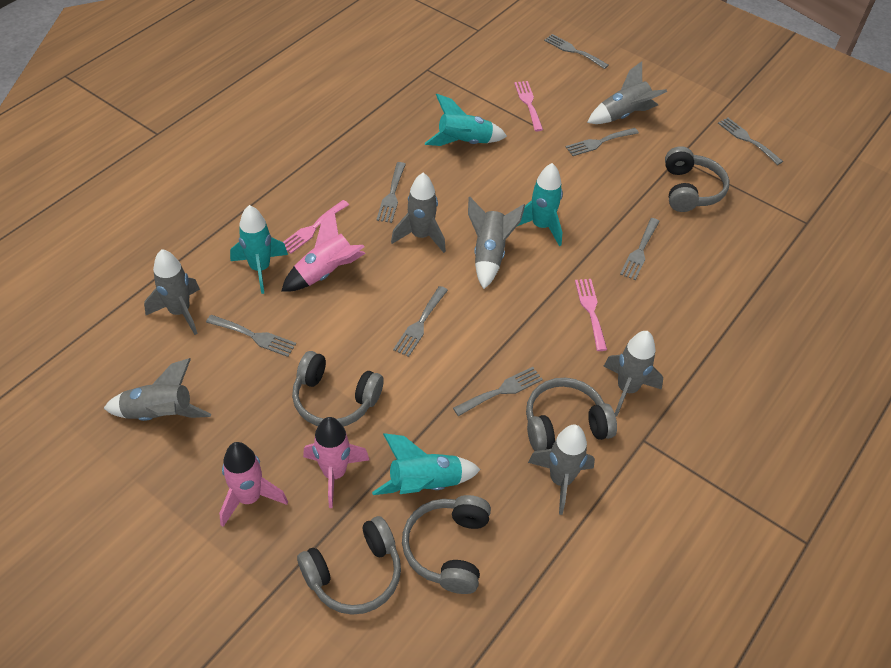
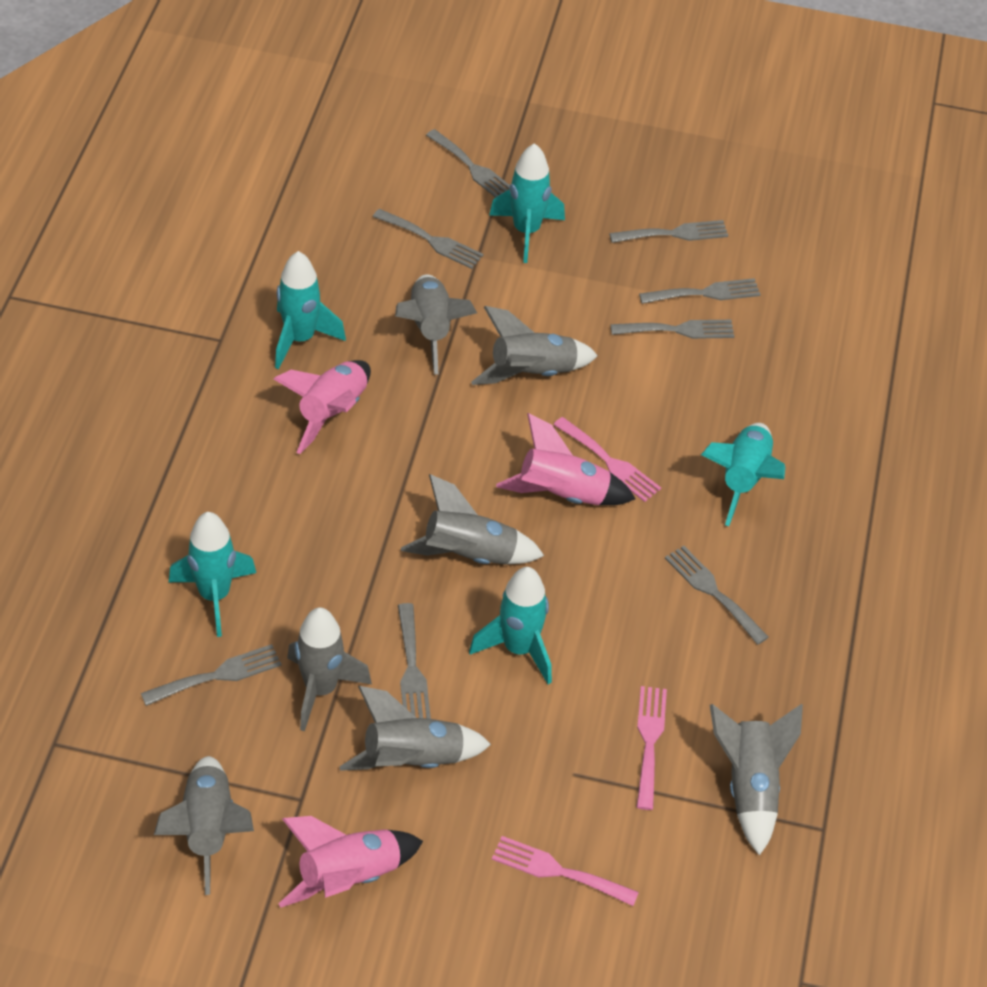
grey headphones: 5 -> 0
turquoise rocket: 4 -> 5

